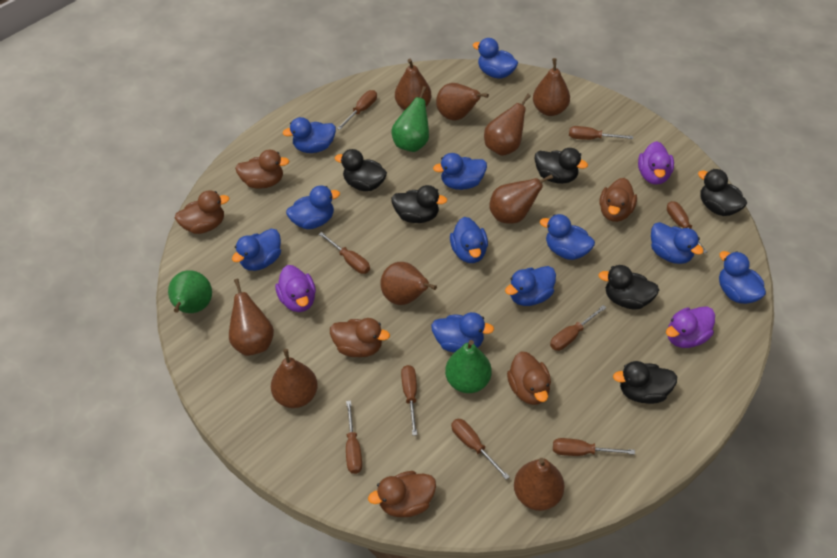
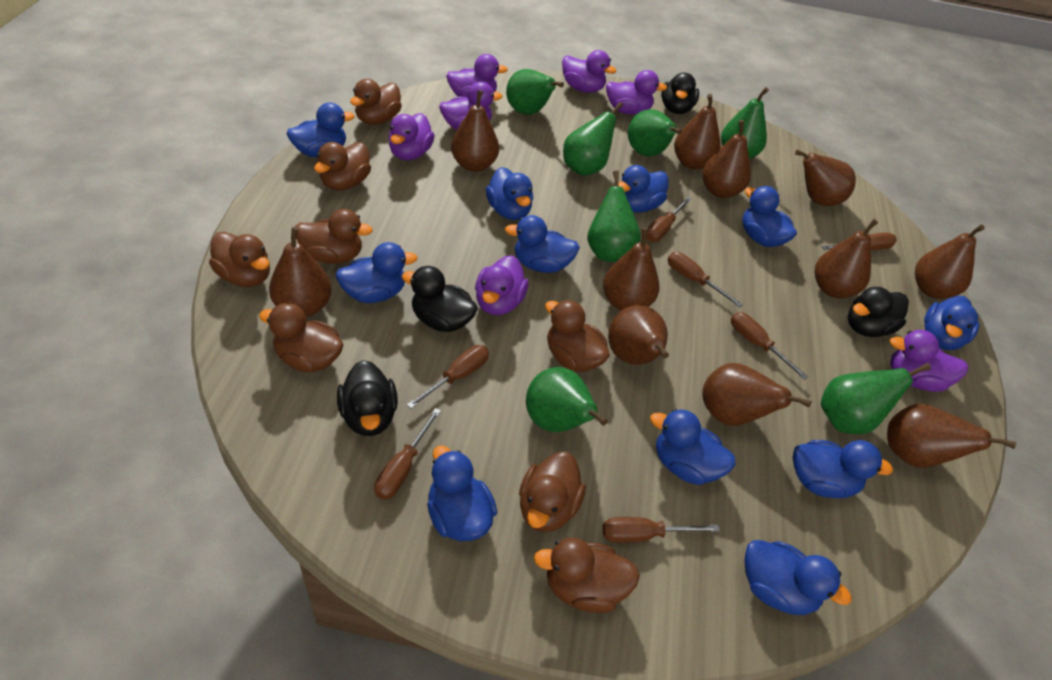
black duck: 6 -> 4
brown duck: 6 -> 8
brown pear: 9 -> 11
brown screwdriver: 9 -> 7
green pear: 3 -> 7
purple duck: 3 -> 7

